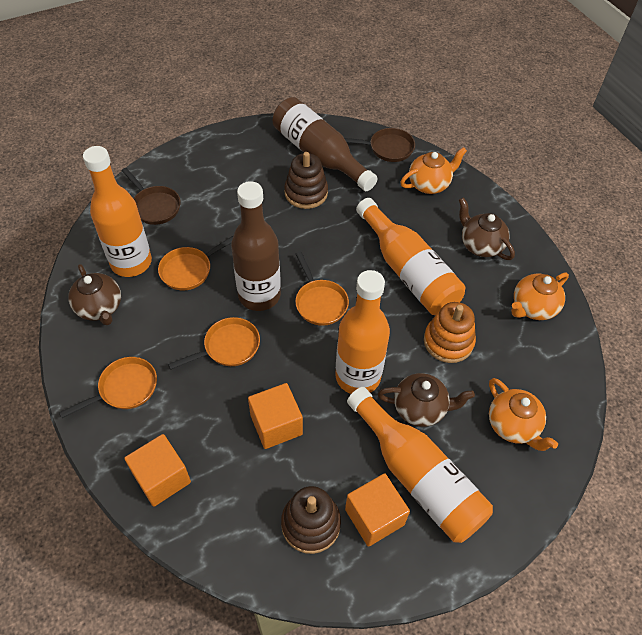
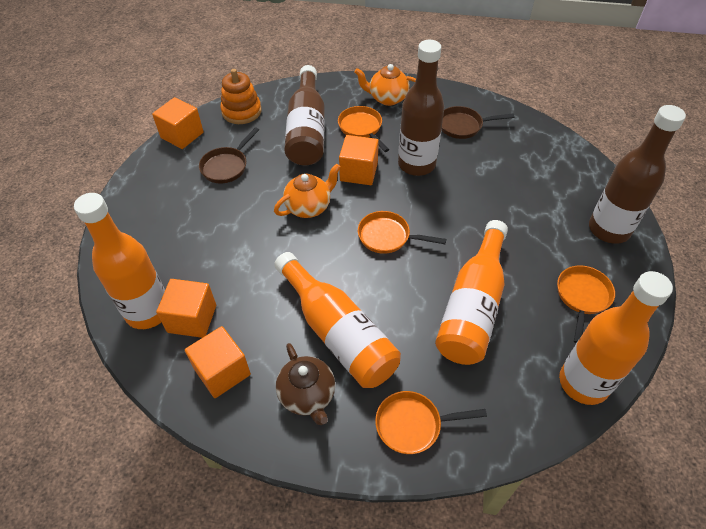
brown bottle: 2 -> 3
brown stacking toy: 2 -> 0
brown teapot: 3 -> 1
orange cube: 3 -> 4
orange teapot: 3 -> 2

